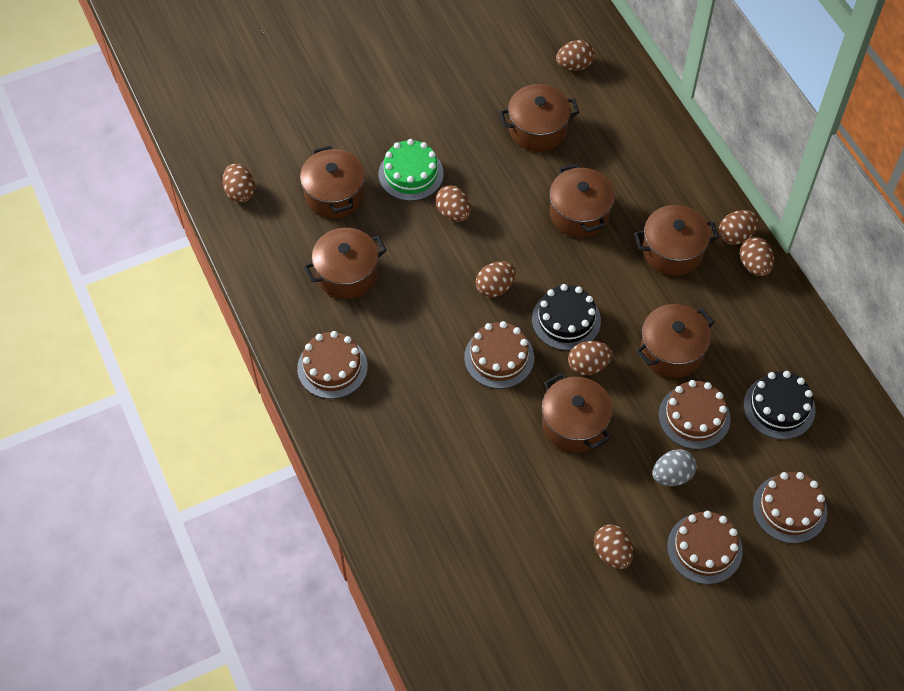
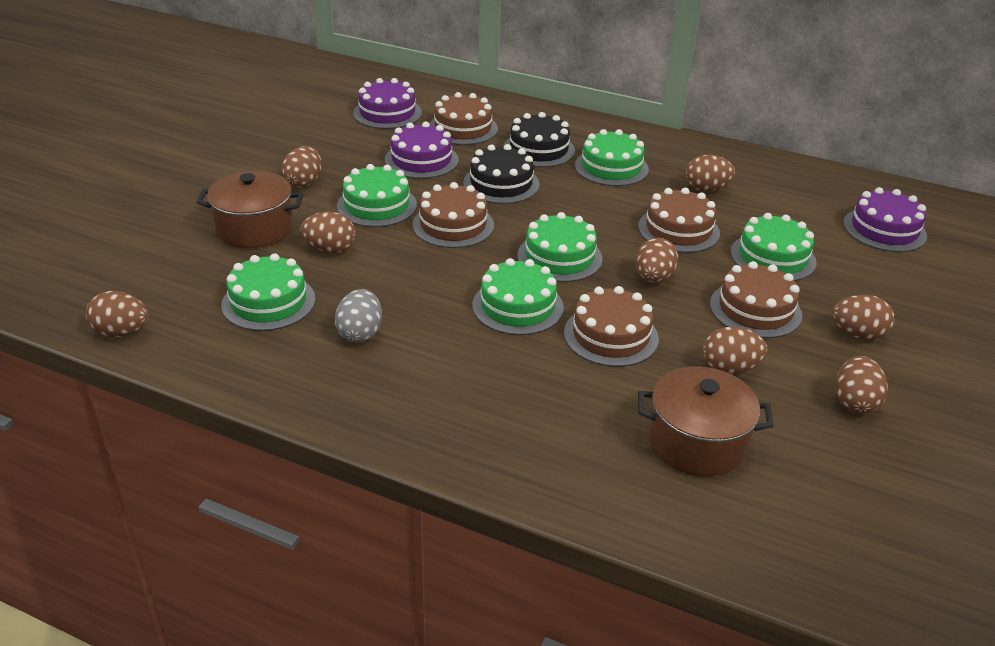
brown pot: 7 -> 2
green cake: 1 -> 6
purple cake: 0 -> 3

